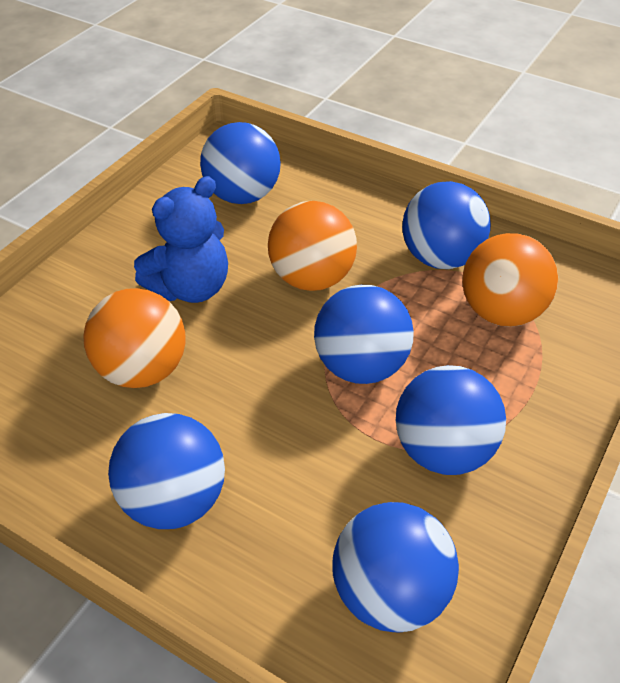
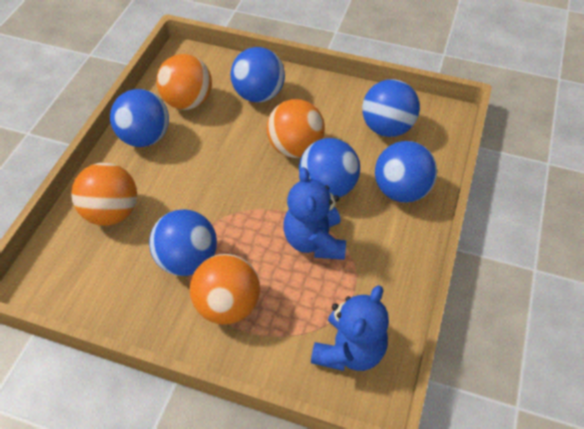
blue teddy bear: 1 -> 2
orange ball: 3 -> 4

